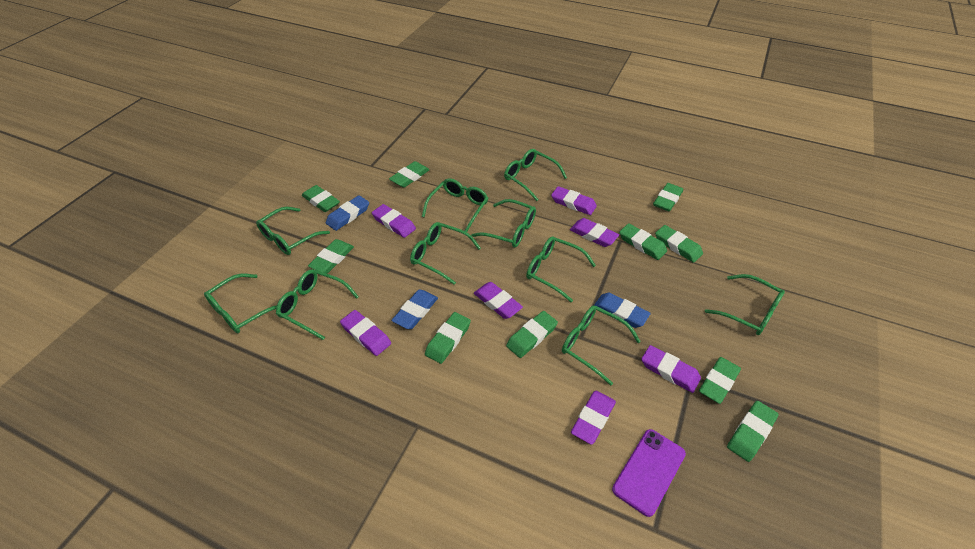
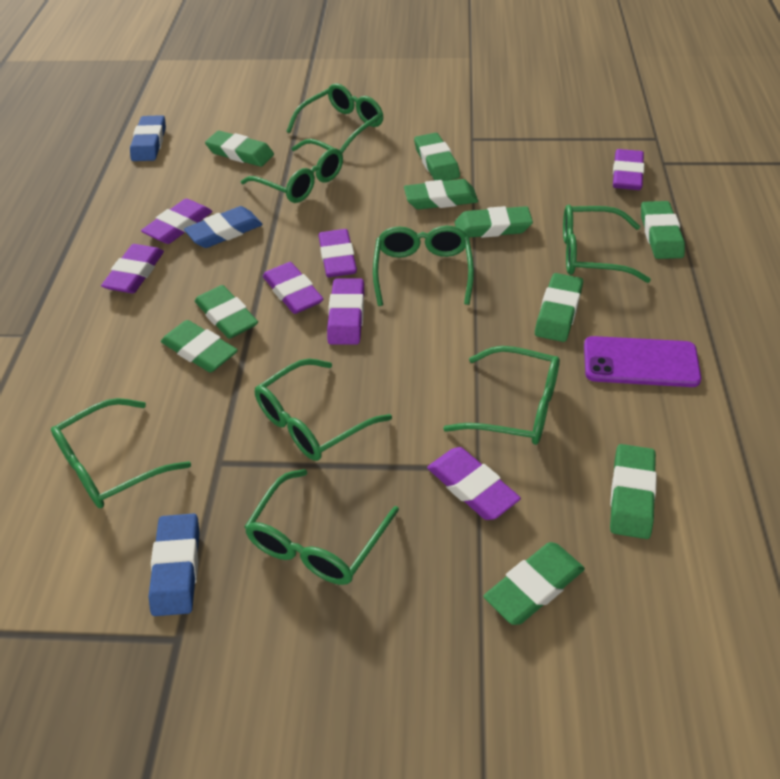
green glasses: 10 -> 8

